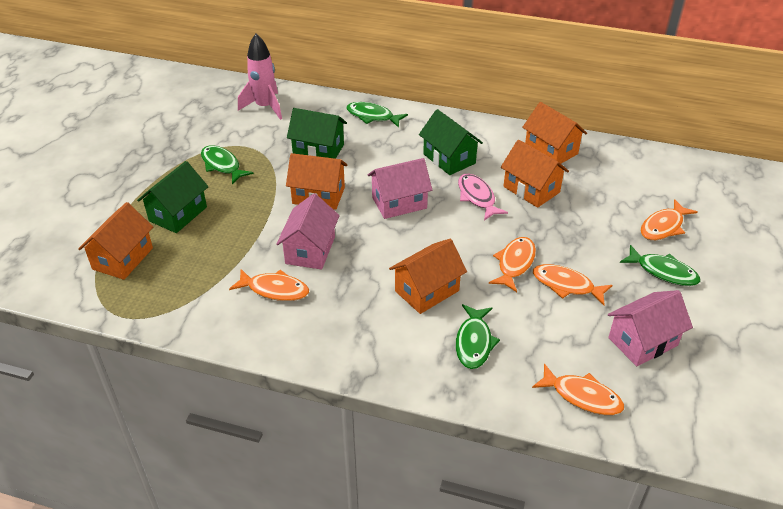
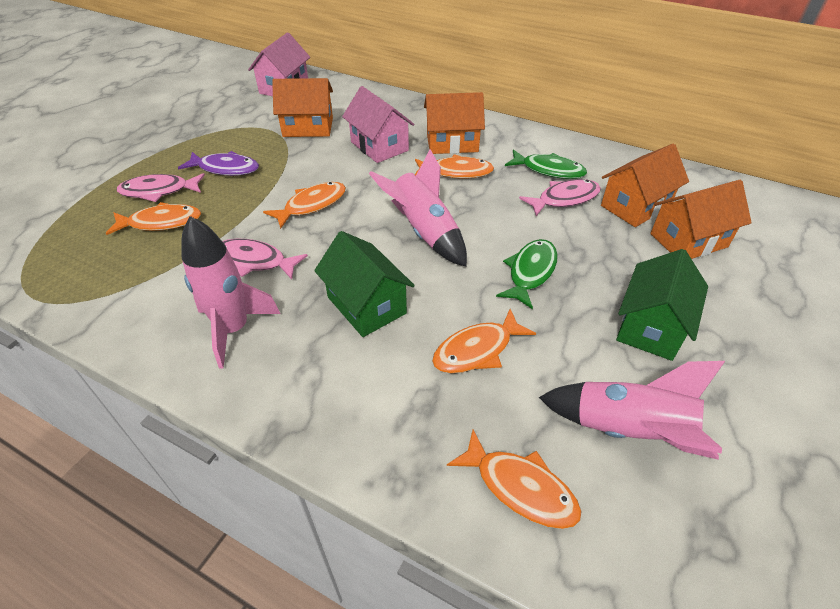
green fish: 4 -> 2
green house: 3 -> 2
orange house: 5 -> 4
pink fish: 1 -> 3
pink house: 3 -> 2
pink rocket: 1 -> 3
purple fish: 0 -> 1

